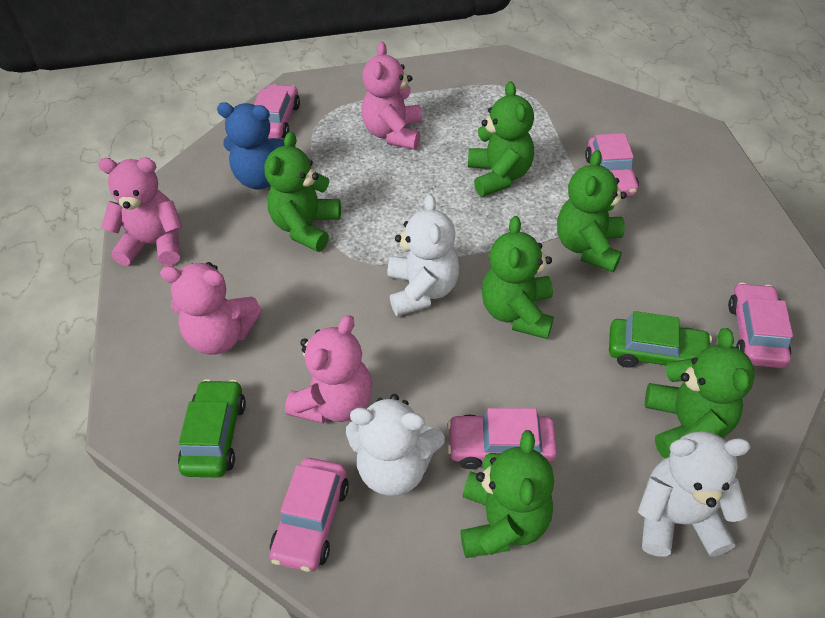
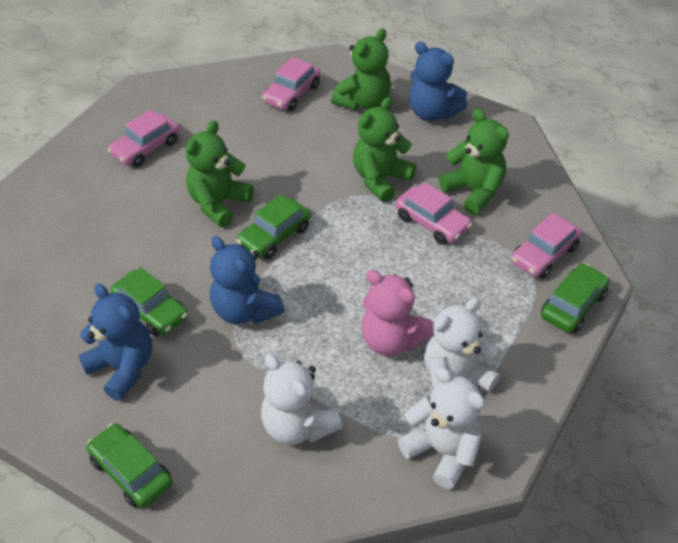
blue teddy bear: 1 -> 3
green car: 2 -> 4
green teddy bear: 6 -> 4
pink car: 5 -> 4
pink teddy bear: 4 -> 1

